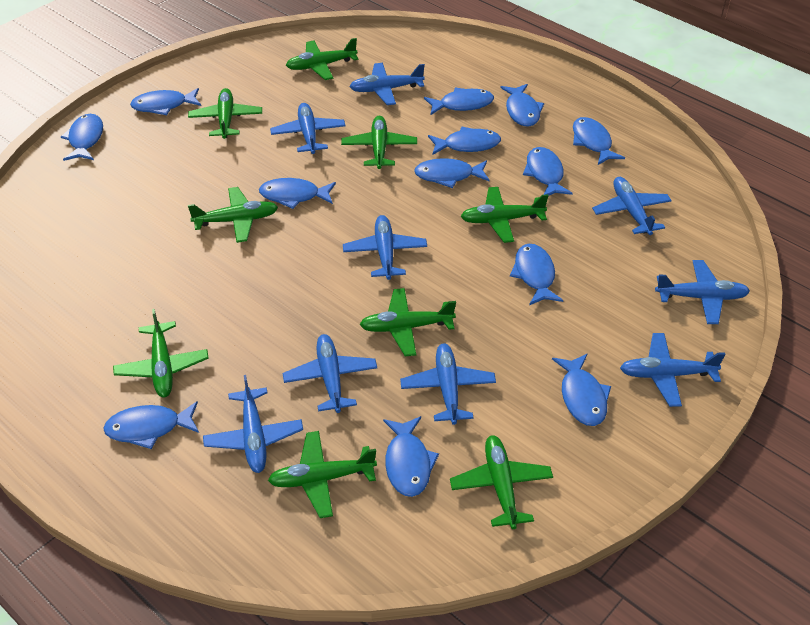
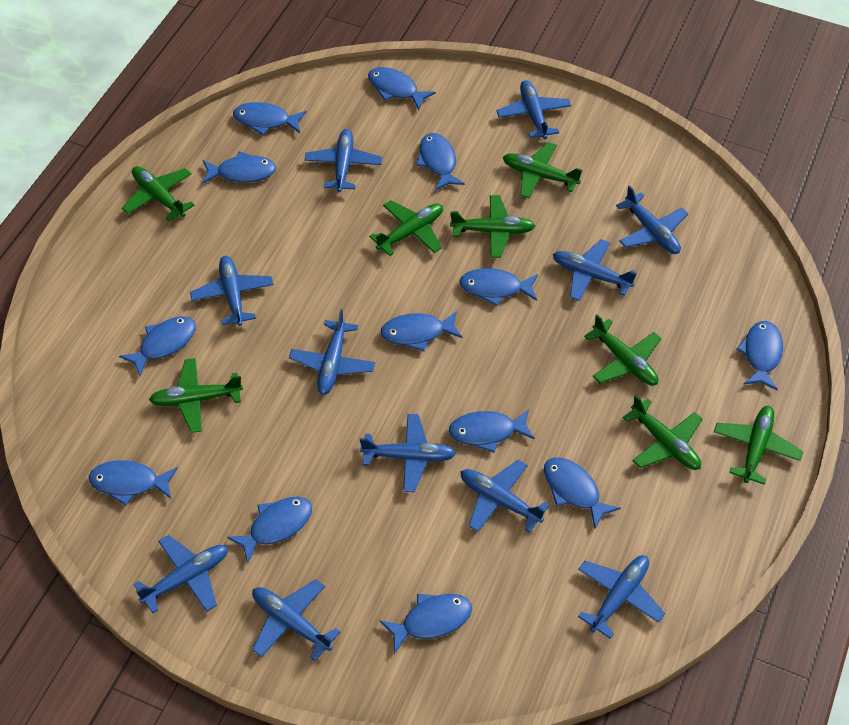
blue plane: 9 -> 11
green plane: 9 -> 8

